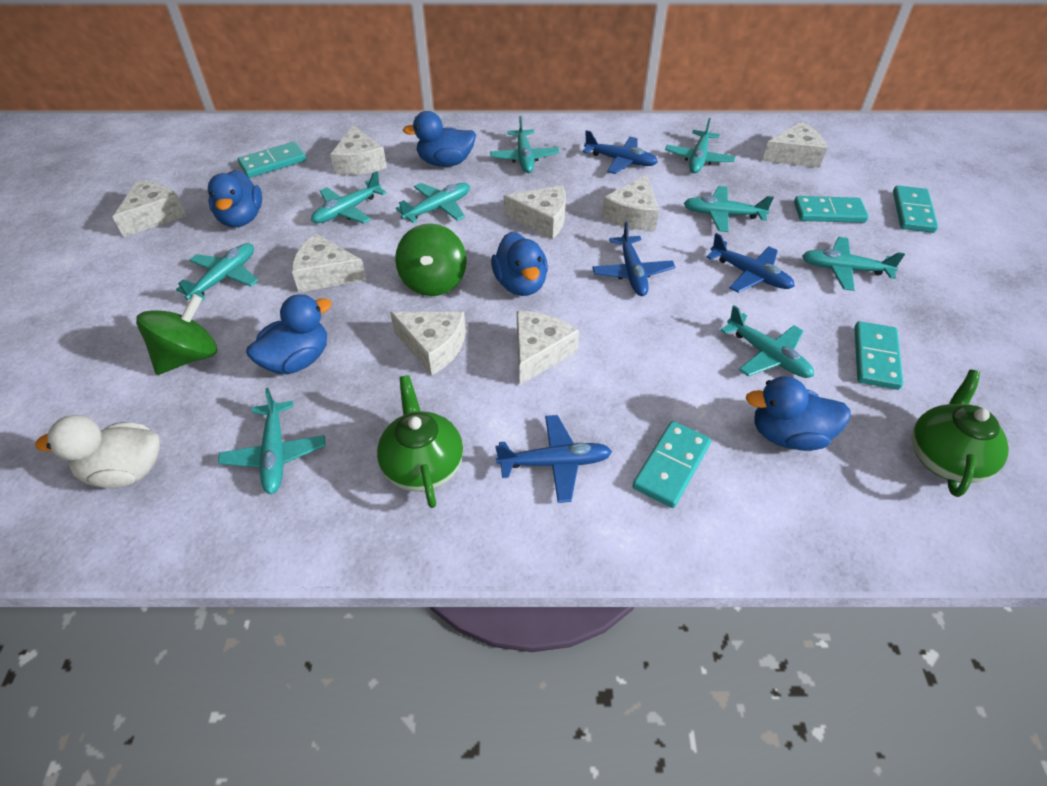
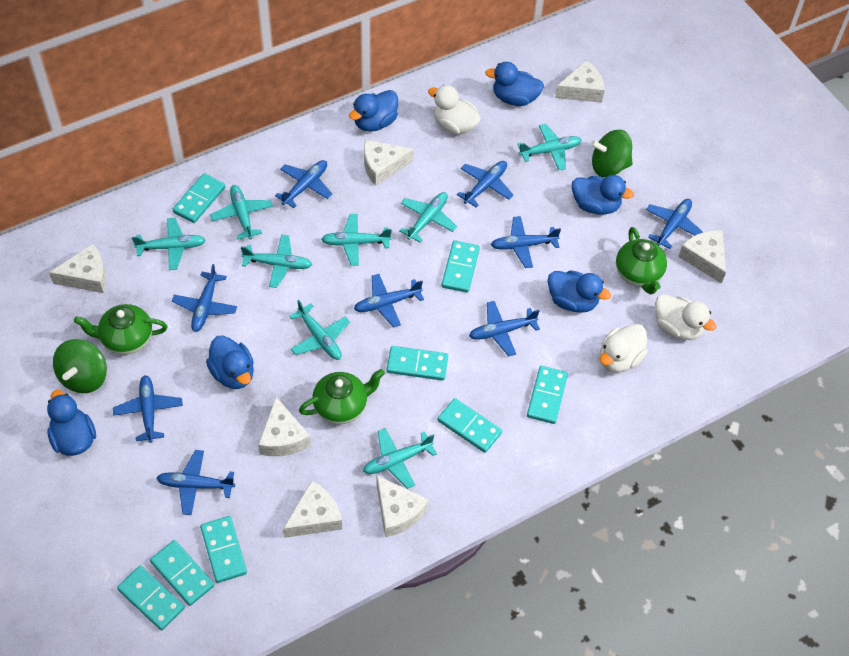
blue duck: 5 -> 6
blue plane: 4 -> 9
green teapot: 2 -> 3
turquoise domino: 5 -> 8
turquoise plane: 9 -> 8
white cheese: 8 -> 7
white duck: 1 -> 3

